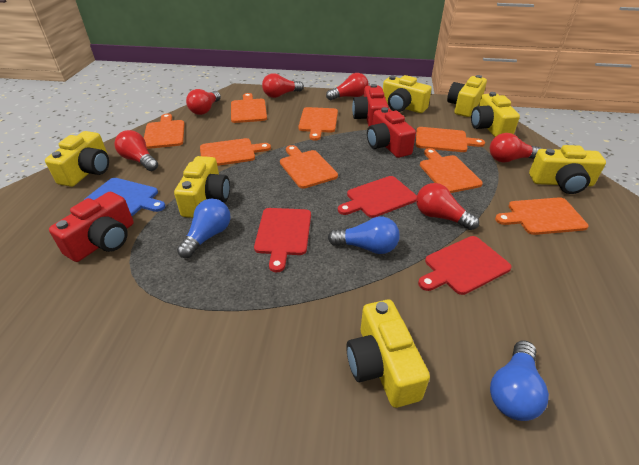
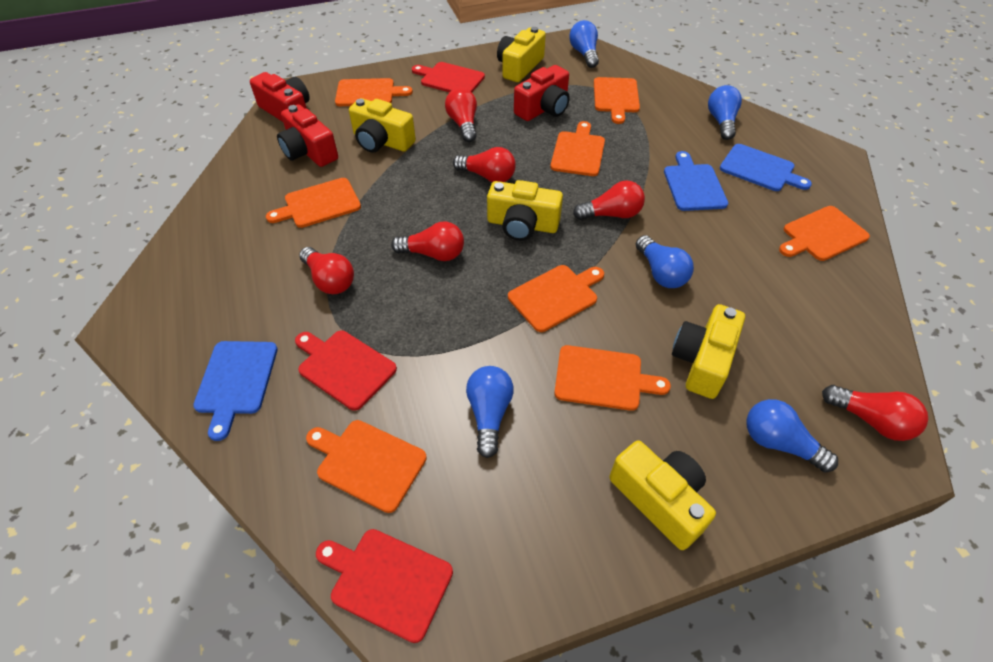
blue cutting board: 1 -> 3
blue light bulb: 3 -> 5
yellow camera: 7 -> 5

